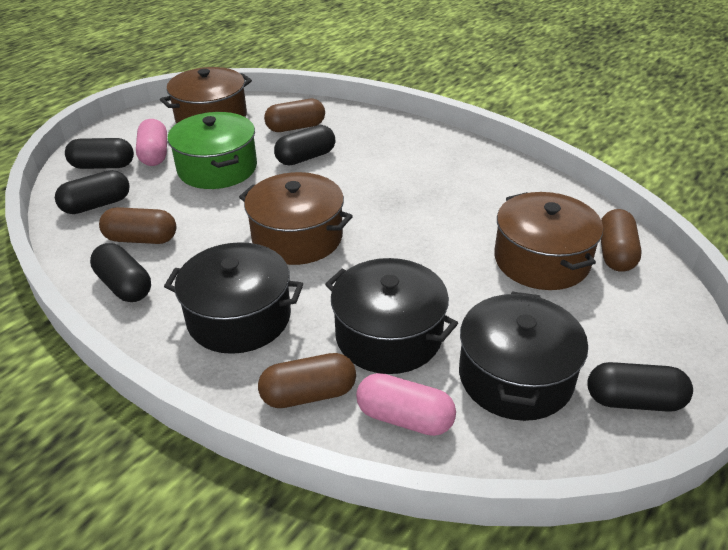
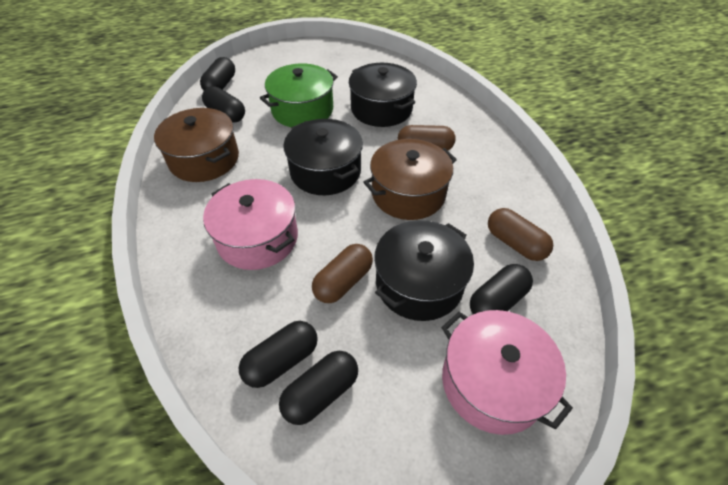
brown capsule: 4 -> 3
brown pot: 3 -> 2
pink capsule: 2 -> 0
pink pot: 0 -> 2

